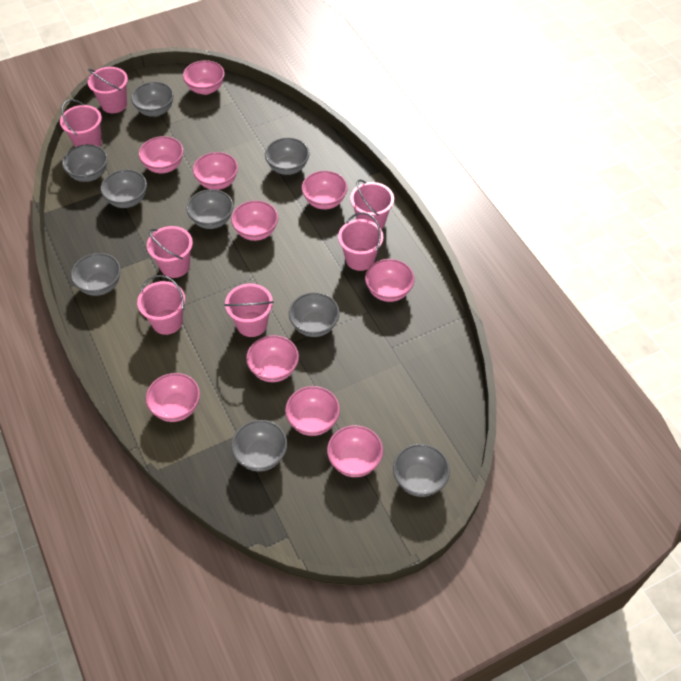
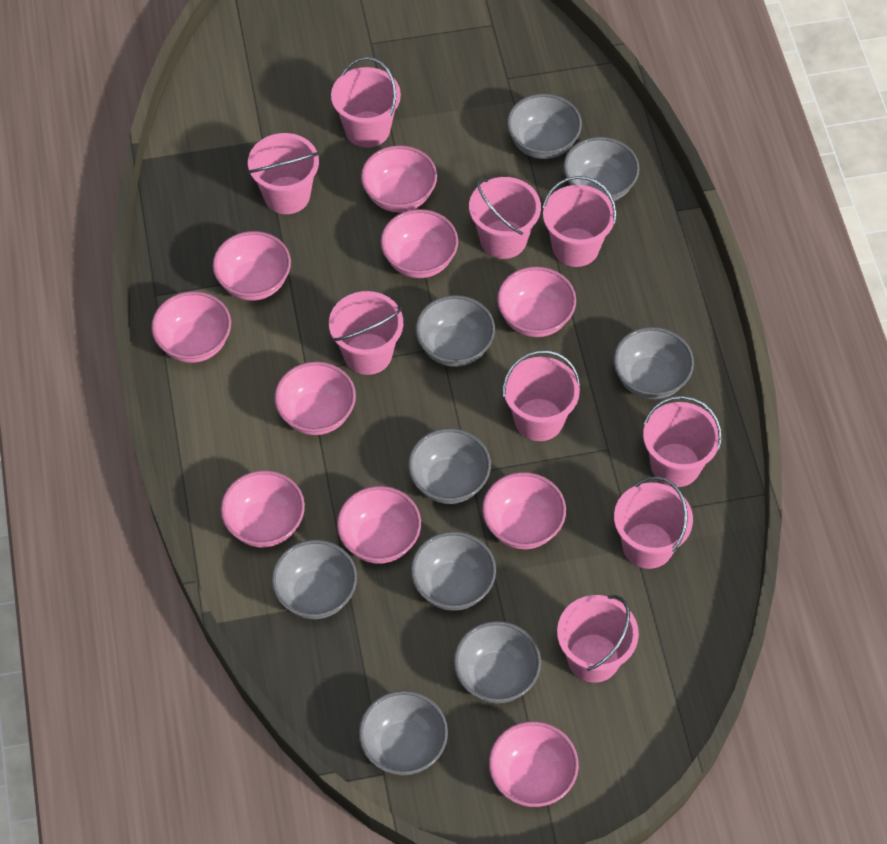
pink bucket: 7 -> 9

